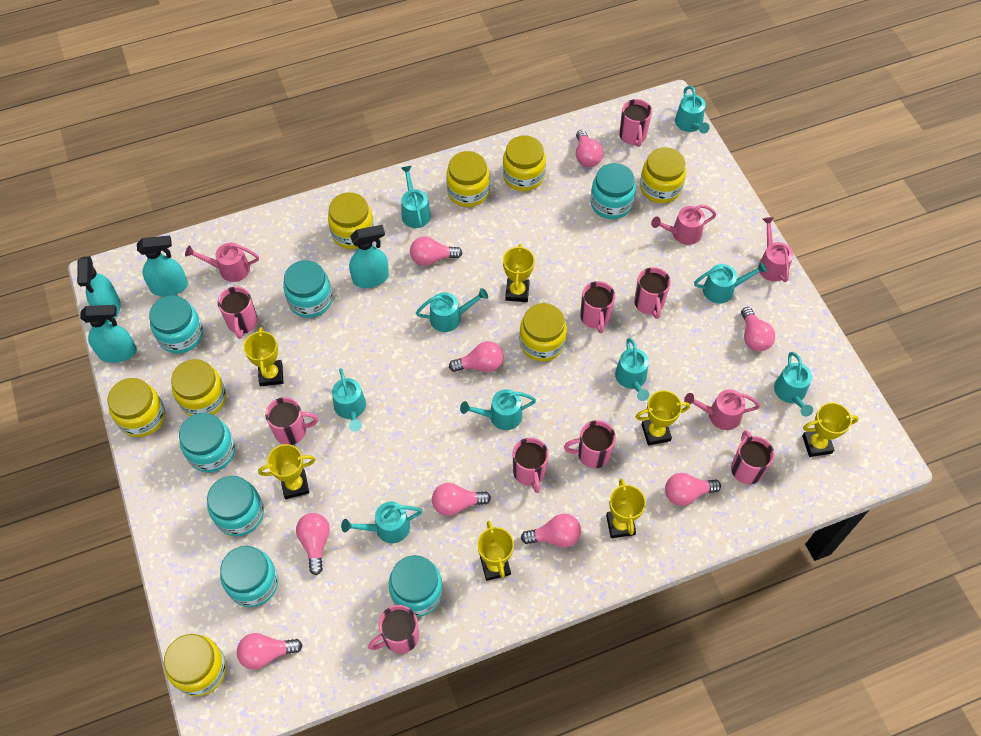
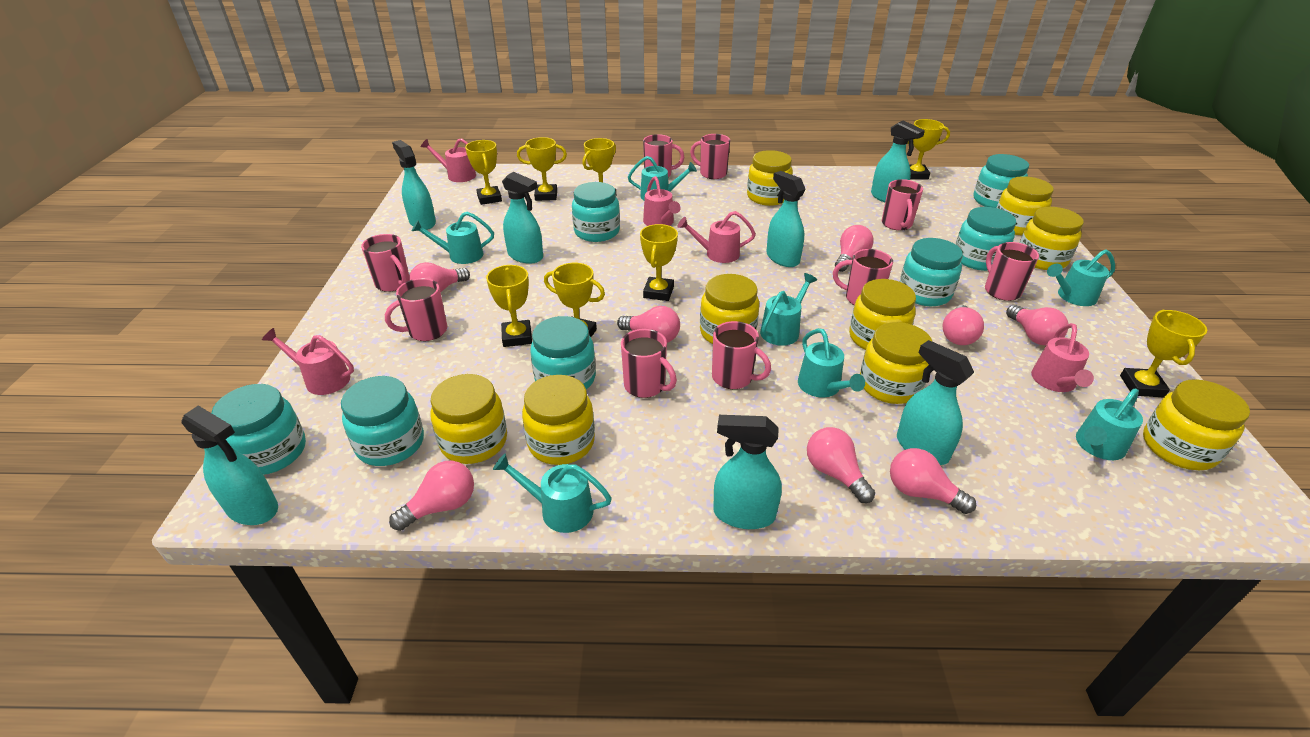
pink light bulb: 9 -> 8
pink watering can: 4 -> 5
turquoise spray bottle: 4 -> 7
turquoise watering can: 9 -> 7
yellow jar: 8 -> 9
yellow trophy: 7 -> 8

